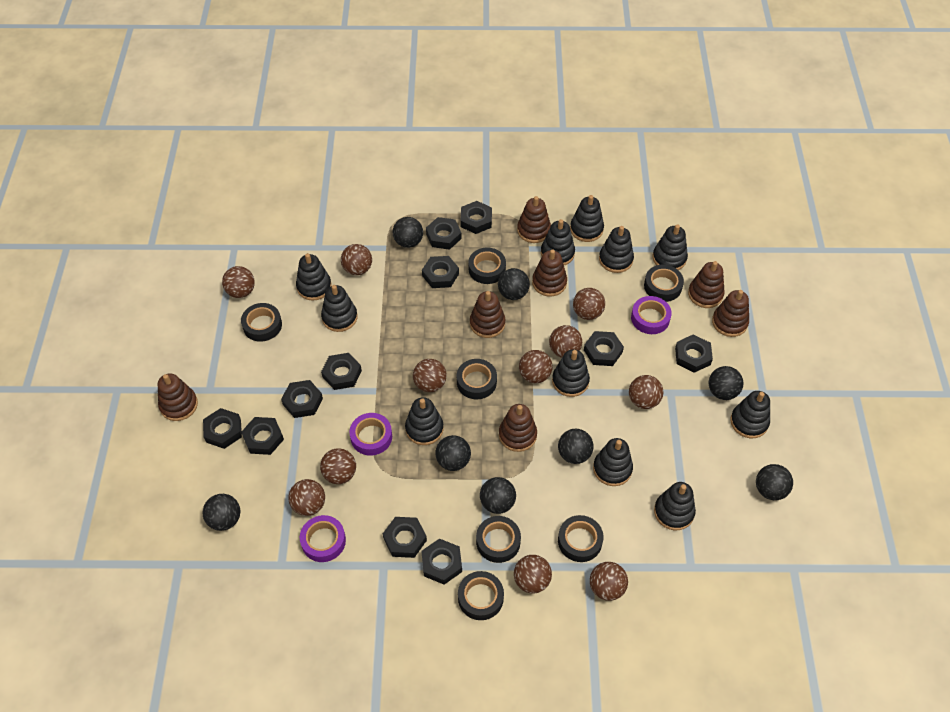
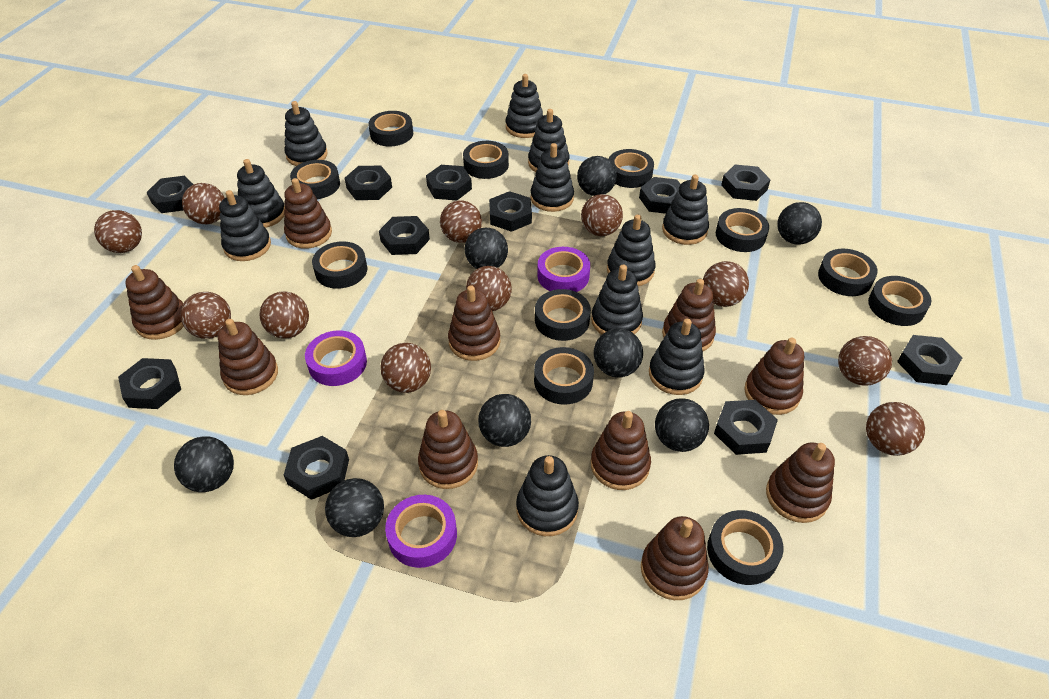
black tape: 7 -> 11
brown stacking toy: 7 -> 10

